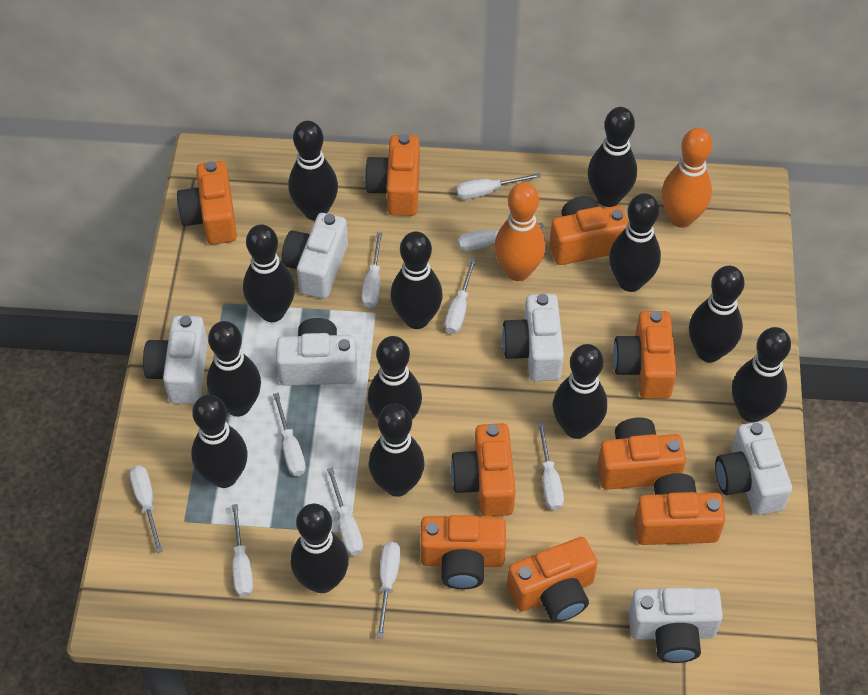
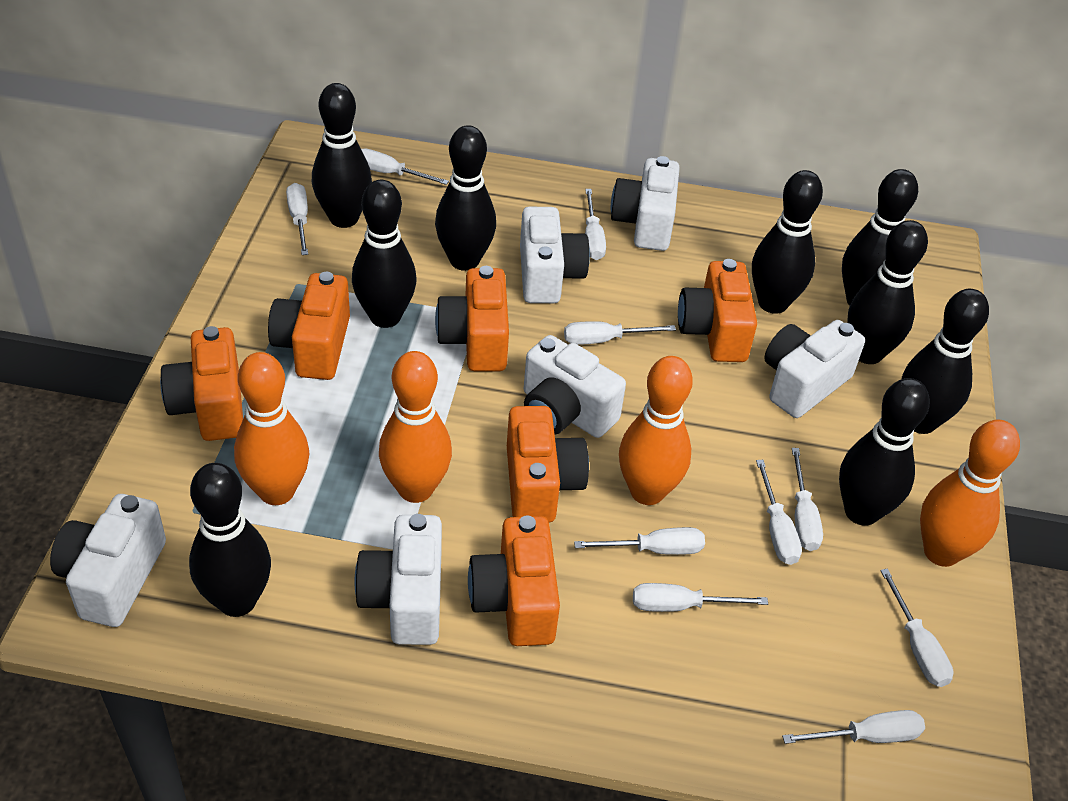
black bowling pin: 13 -> 9
orange bowling pin: 2 -> 4
orange camera: 9 -> 6

